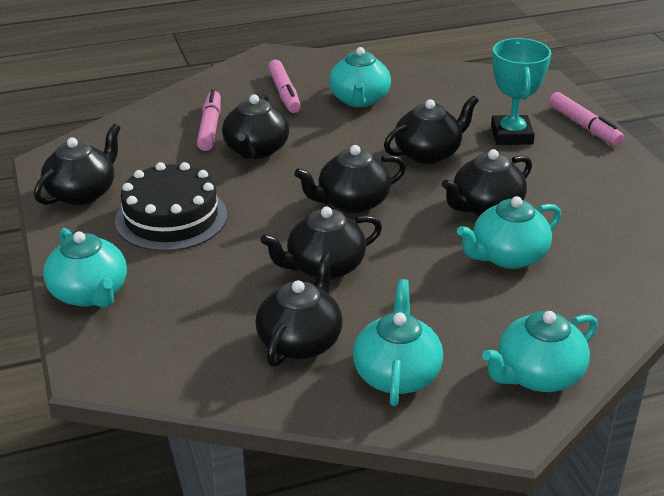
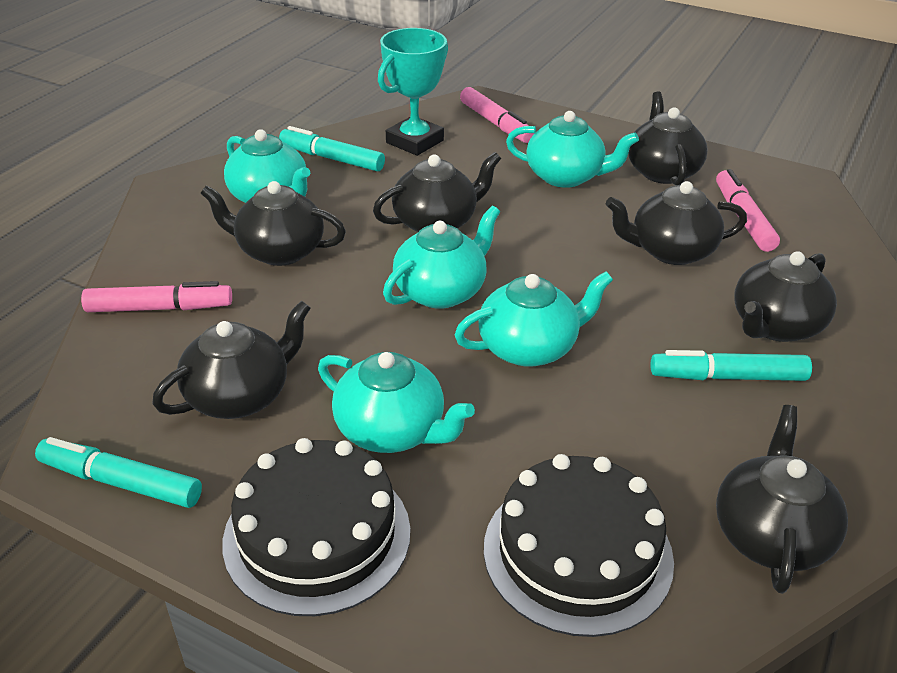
black cake: 1 -> 2
turquoise marker: 0 -> 3

